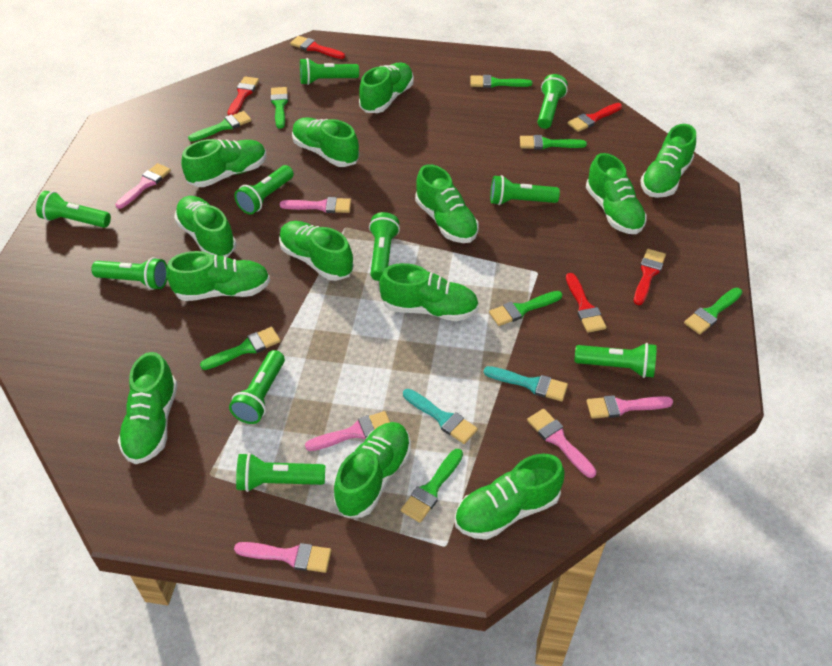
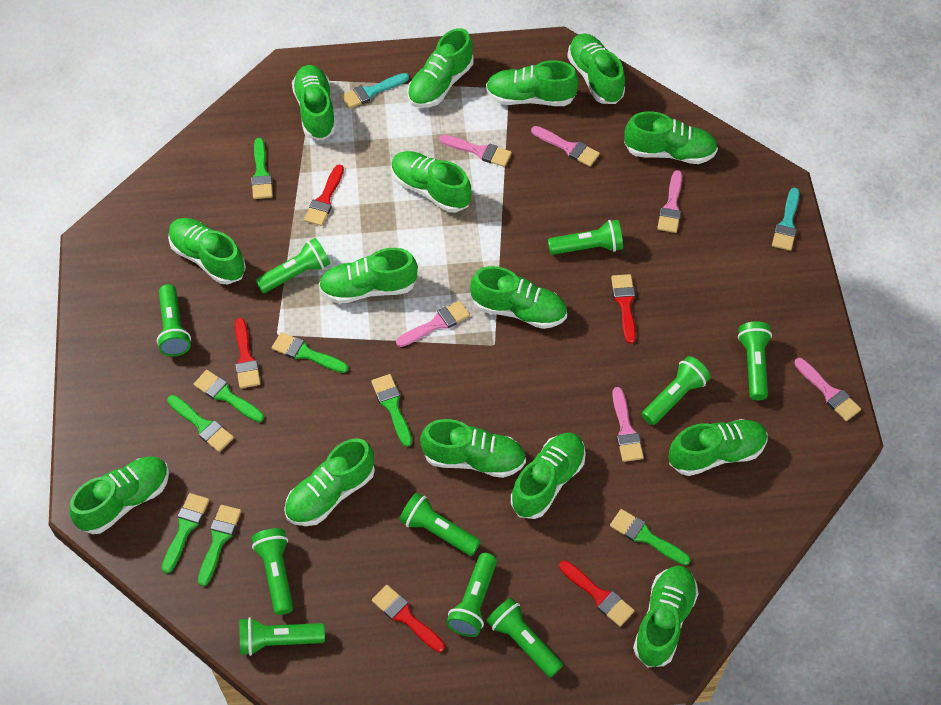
green shoe: 13 -> 15

